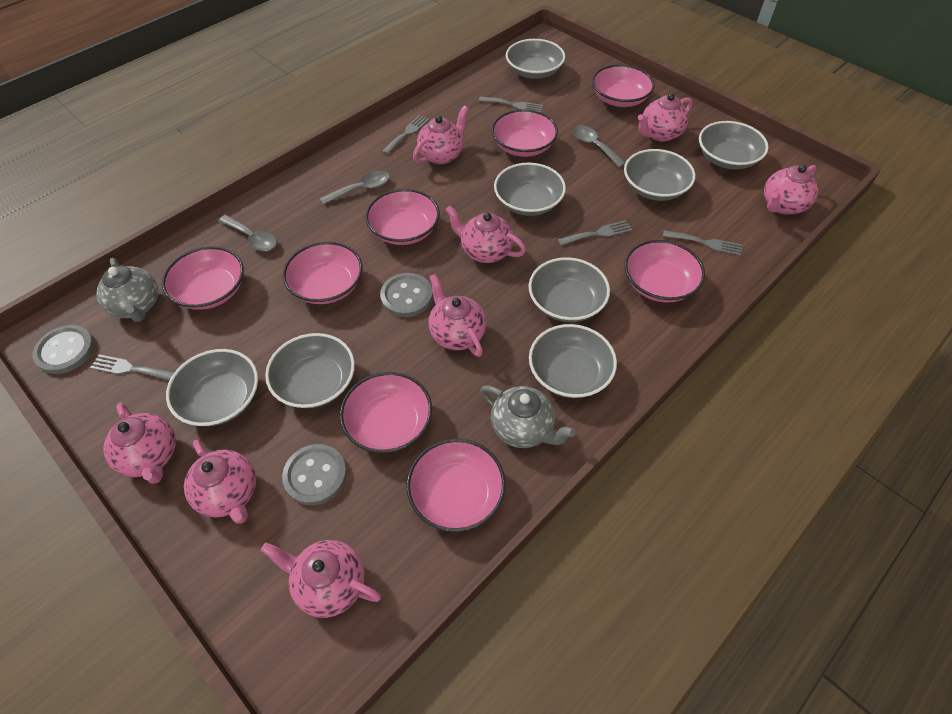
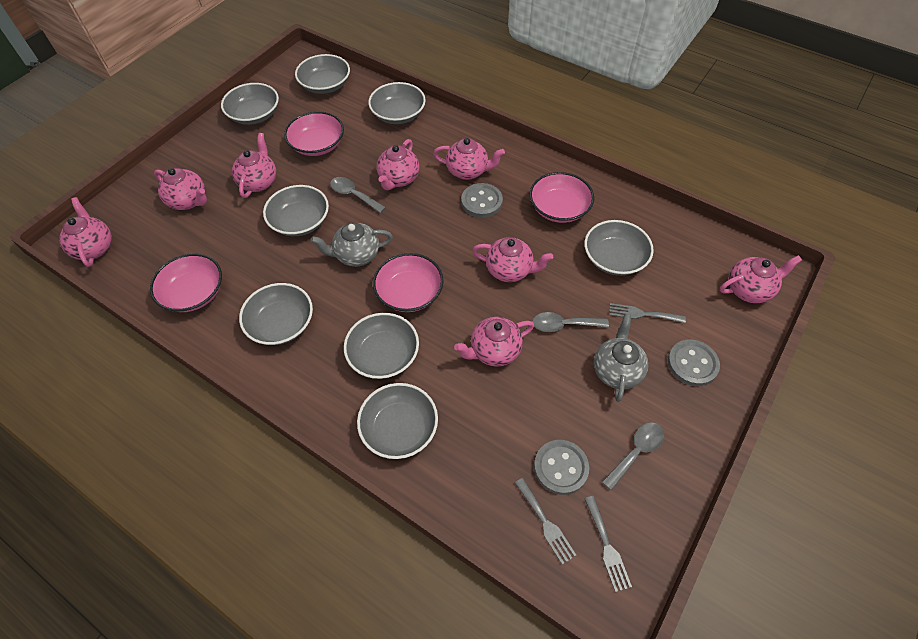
grey fork: 5 -> 3
pink bowl: 8 -> 4

